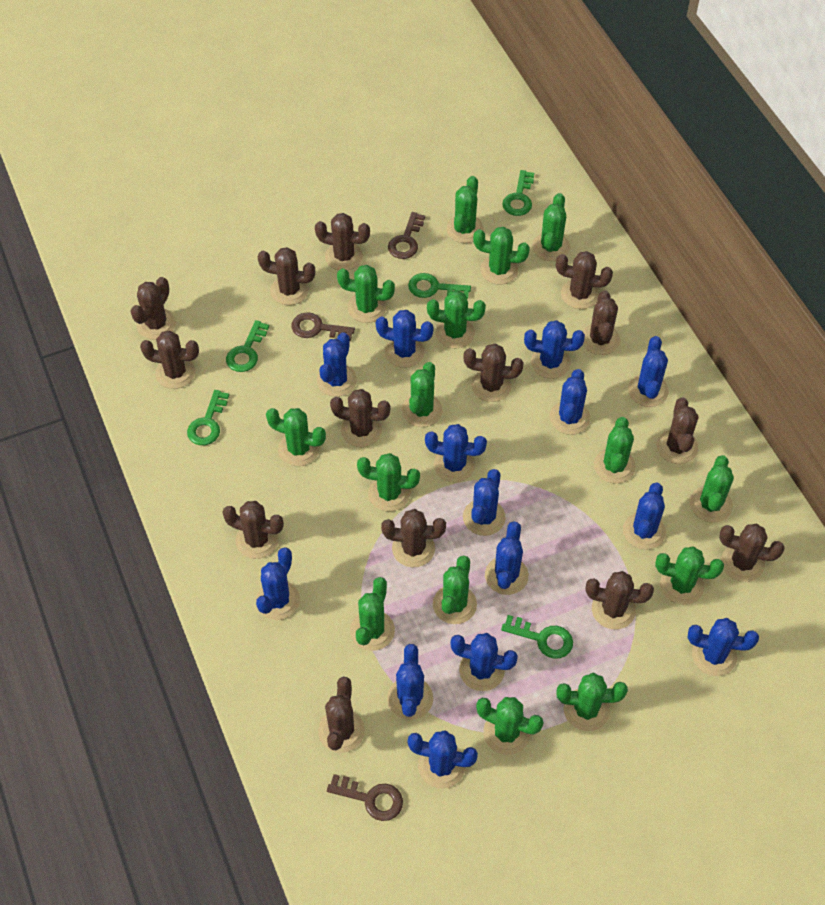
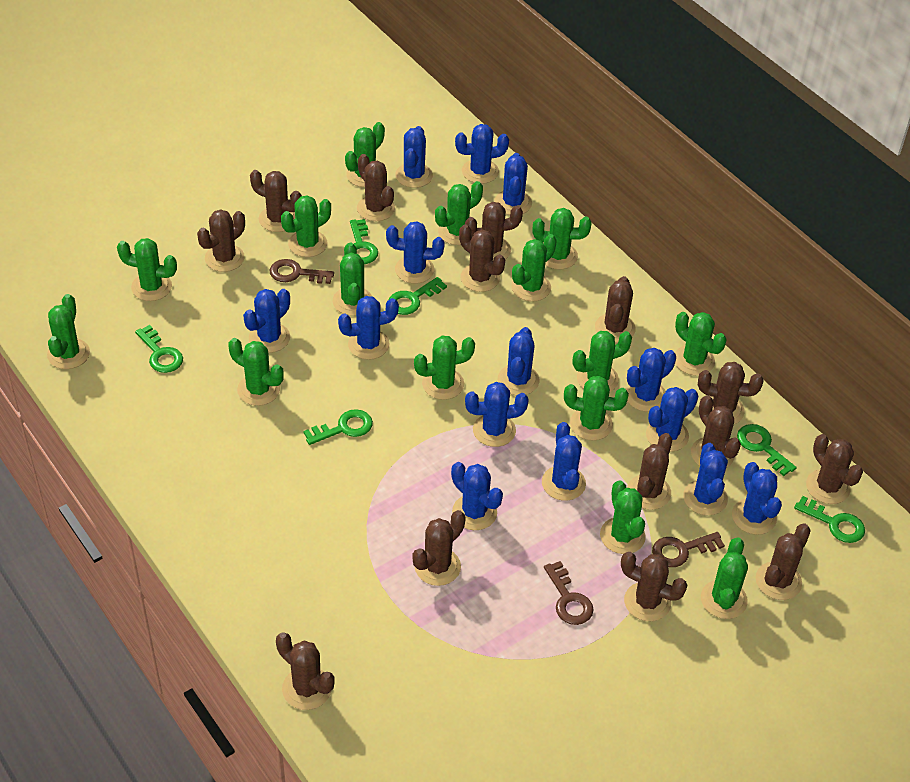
green key: 5 -> 6

